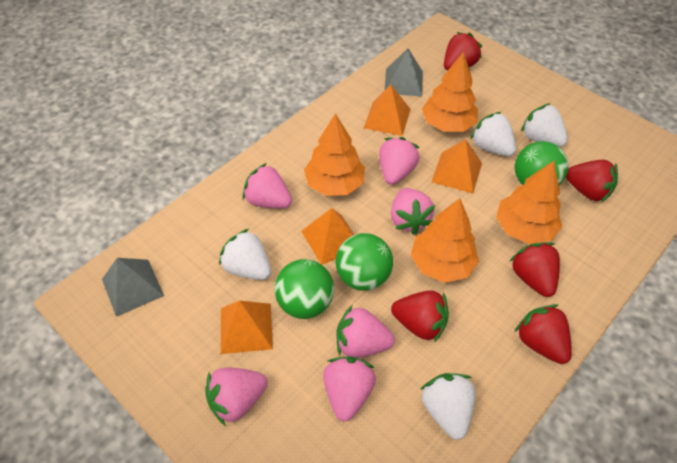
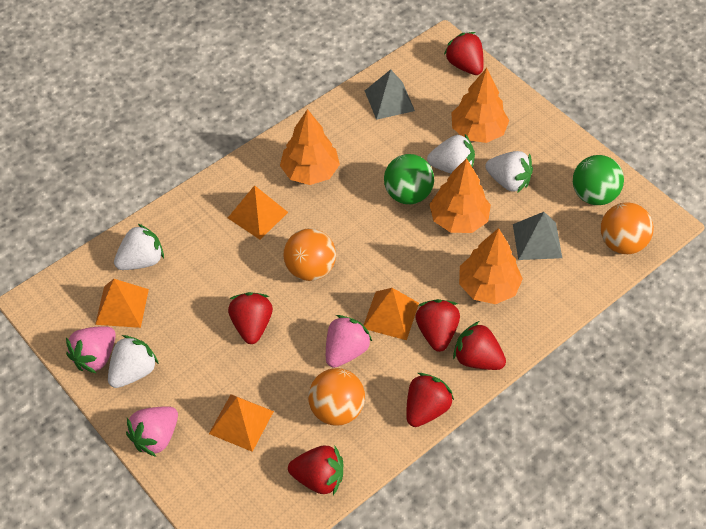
green ball: 3 -> 2
orange ball: 0 -> 3
pink strawberry: 6 -> 3
red strawberry: 5 -> 6

